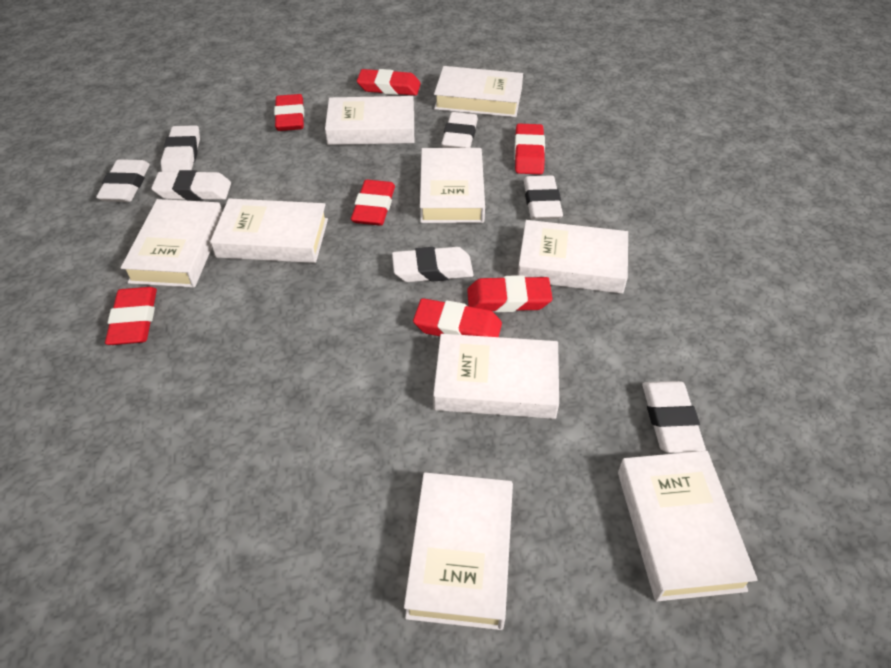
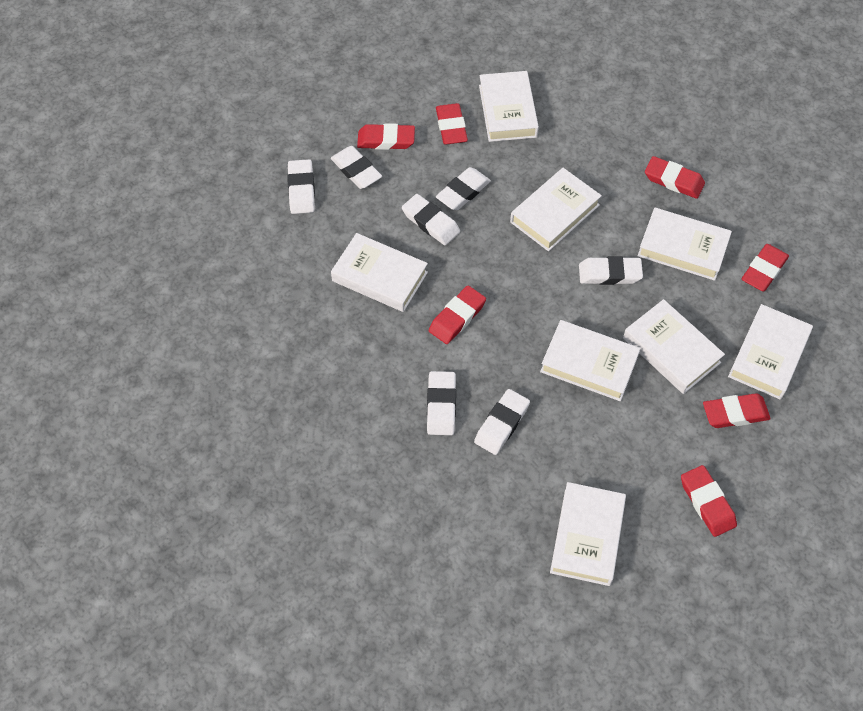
white book: 9 -> 8

